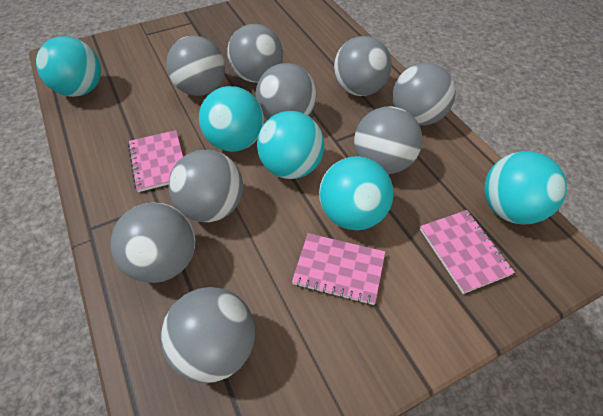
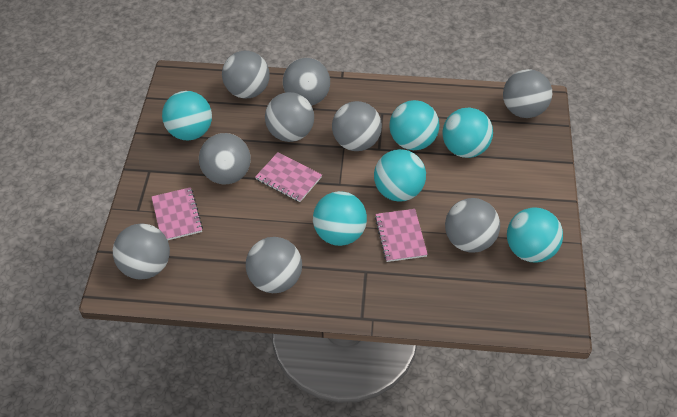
turquoise ball: 5 -> 6

